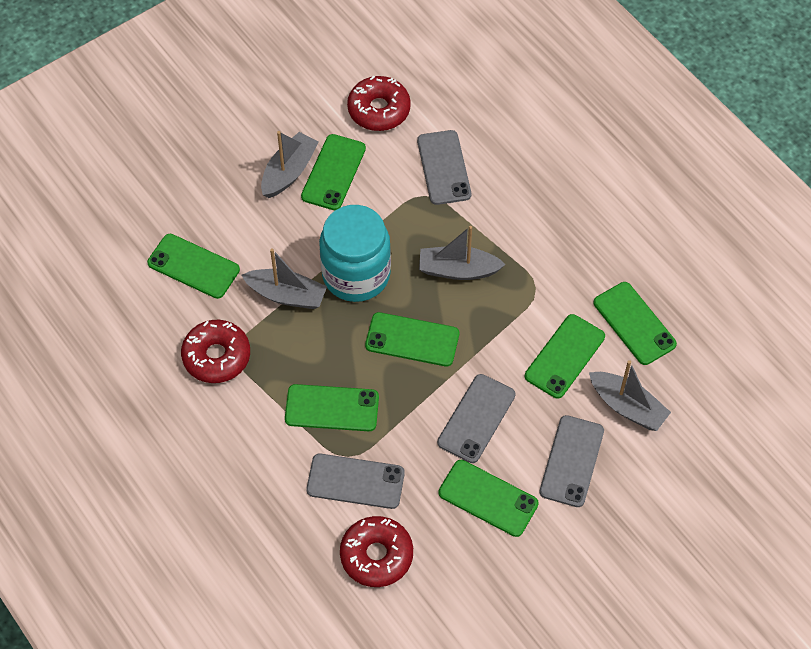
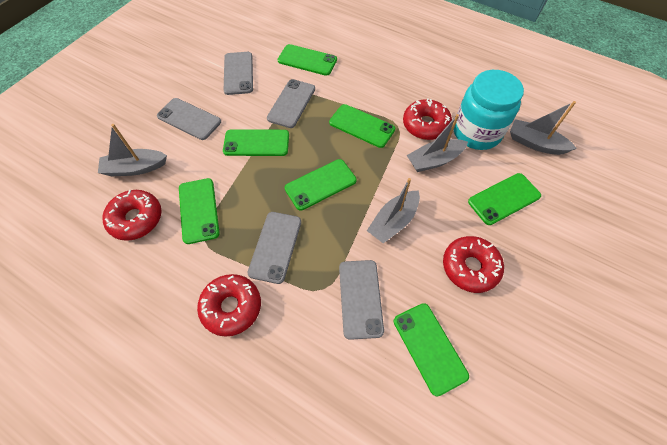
grey phone: 4 -> 5
red donut: 3 -> 4

